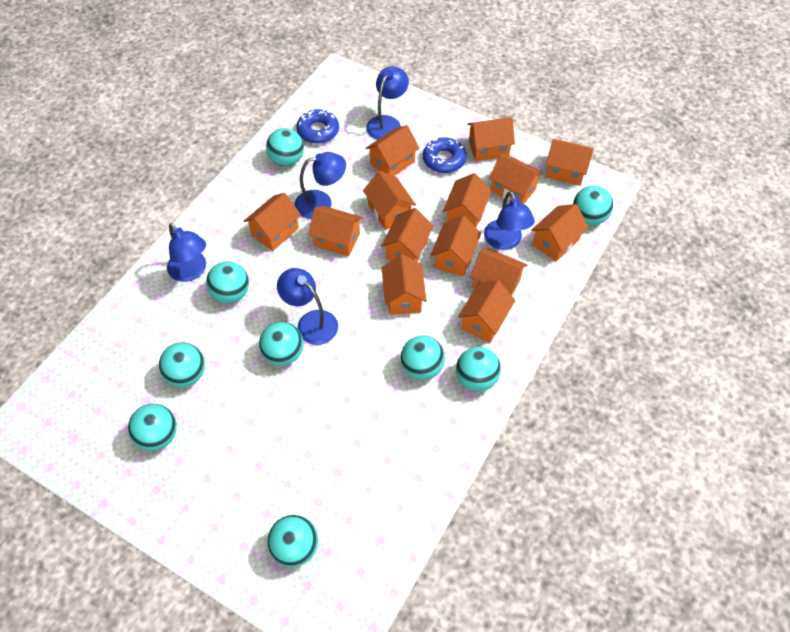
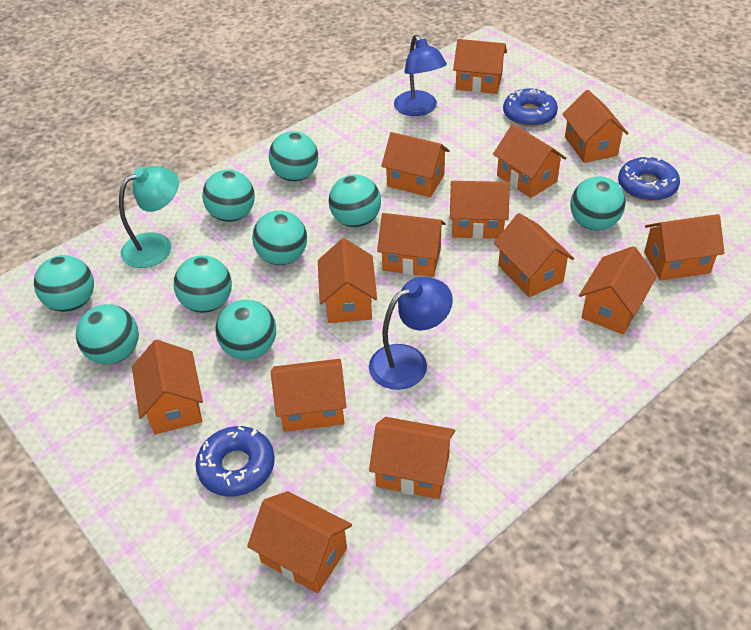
blue donut: 2 -> 3
blue lamp: 5 -> 2
turquoise lamp: 0 -> 1

